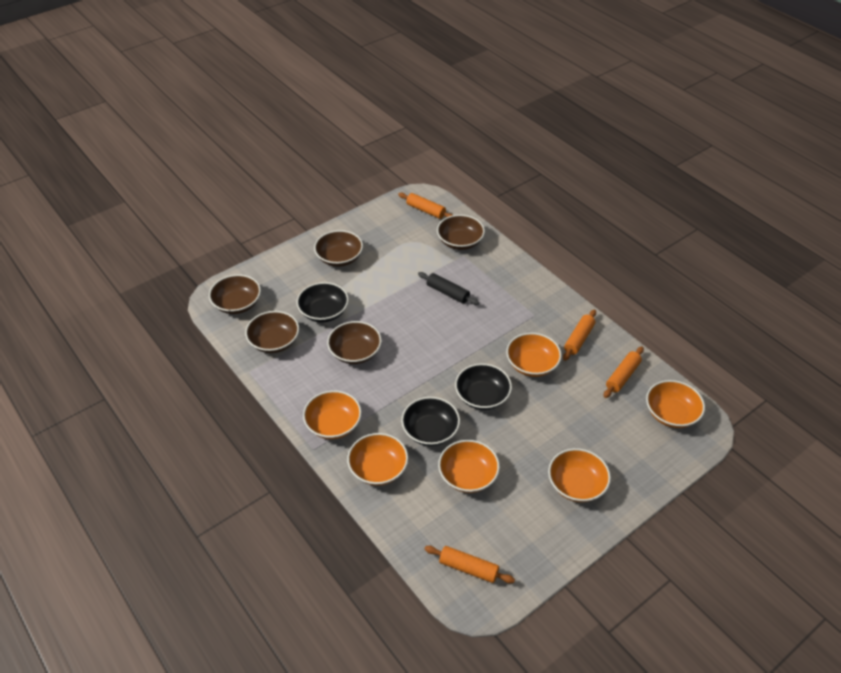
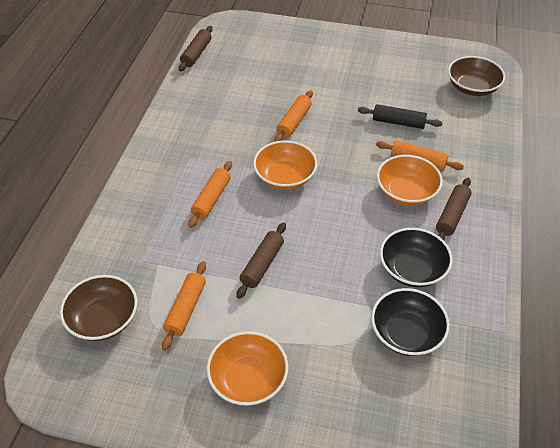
black bowl: 3 -> 2
brown bowl: 5 -> 2
brown rolling pin: 0 -> 3
orange bowl: 6 -> 3

